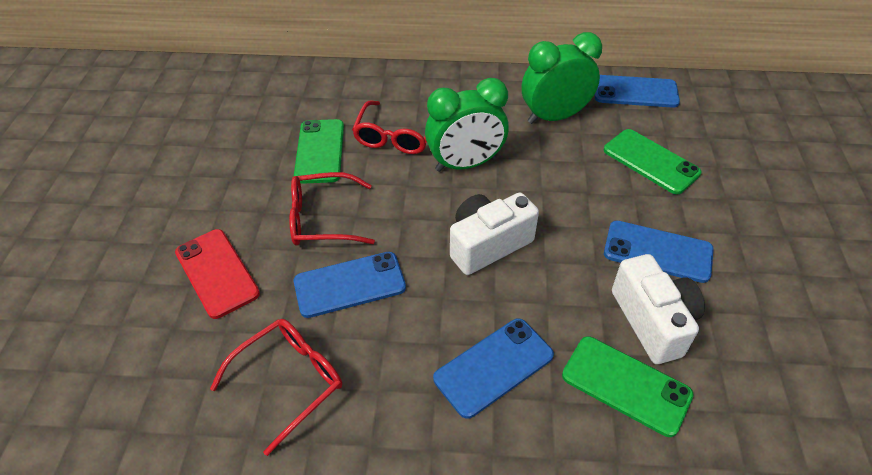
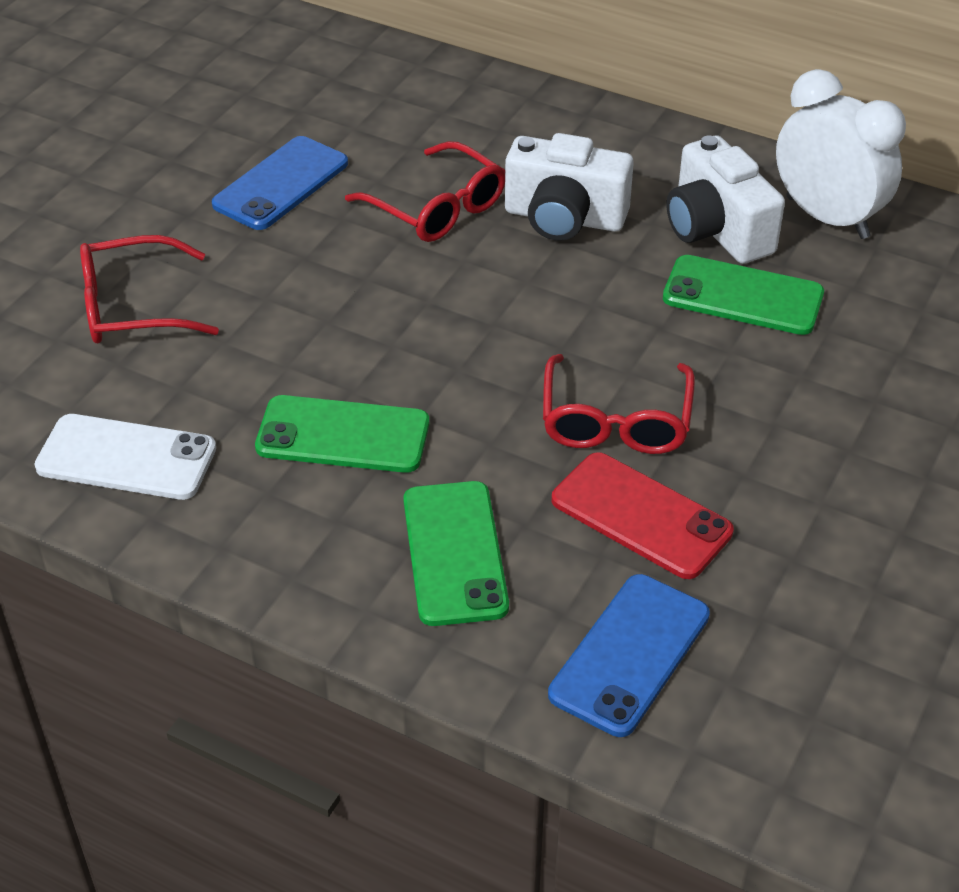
blue phone: 4 -> 2
green clock: 2 -> 0
white clock: 0 -> 1
white phone: 0 -> 1

